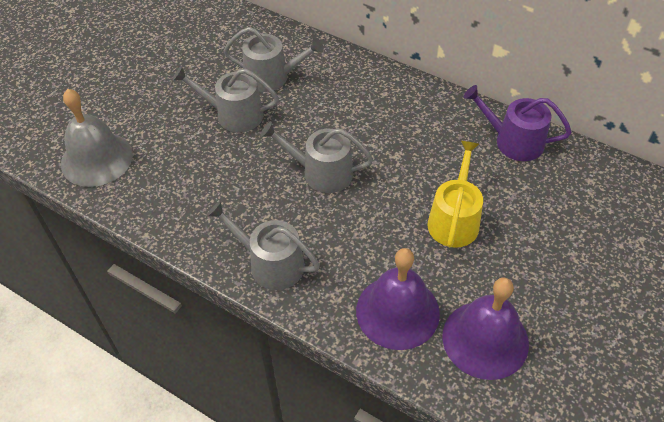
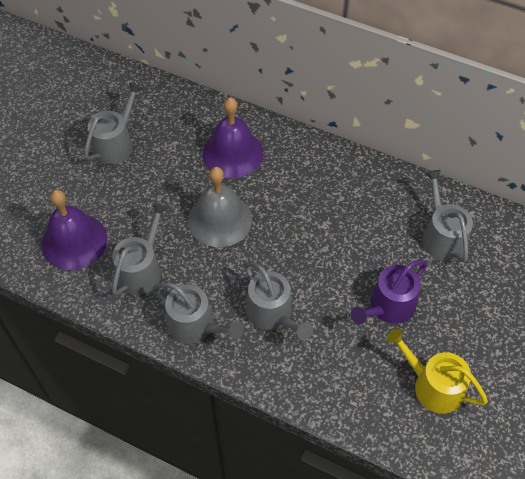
grey watering can: 4 -> 5

